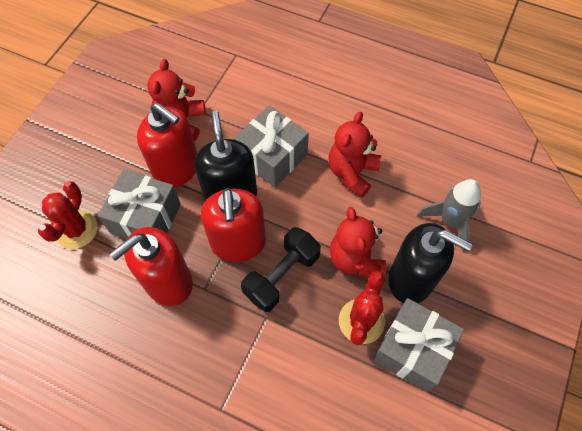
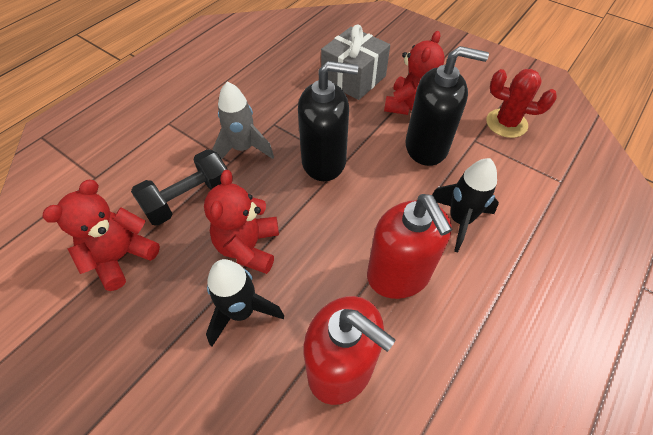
black rocket: 0 -> 2
grey gift: 3 -> 1
red cactus: 2 -> 1
red soap dispenser: 3 -> 2

